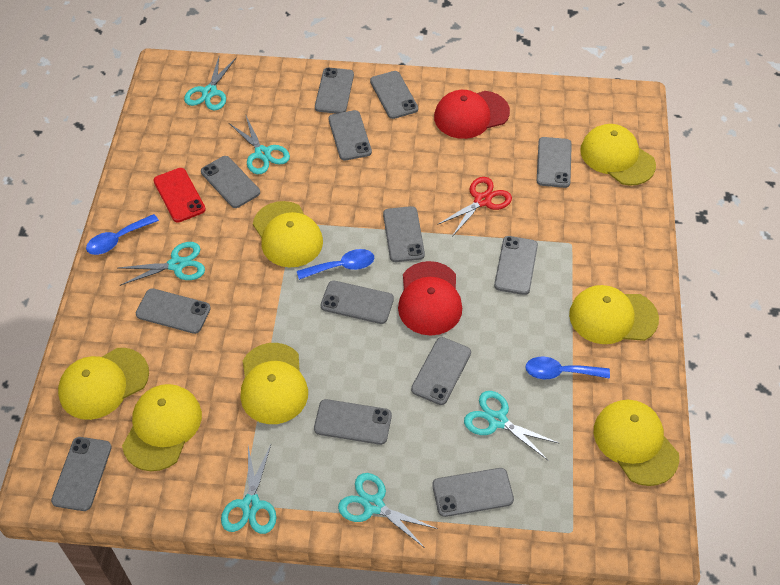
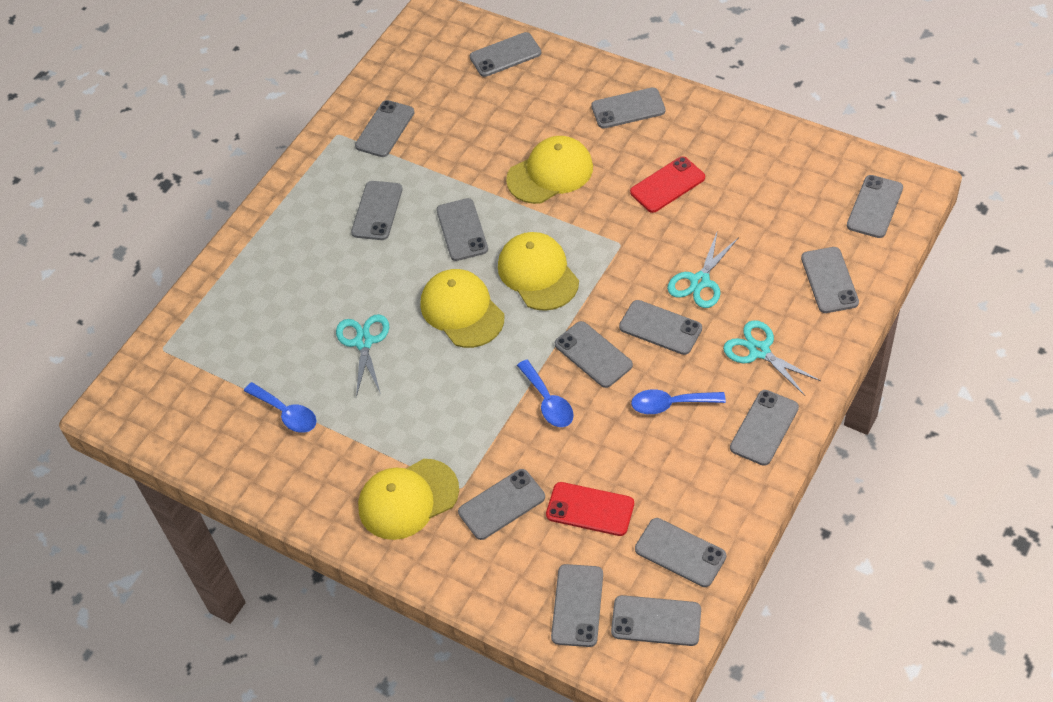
grey phone: 13 -> 14
red cap: 2 -> 0
red phone: 1 -> 2
red scissors: 1 -> 0
turquoise scissors: 6 -> 3
yellow cap: 7 -> 4

